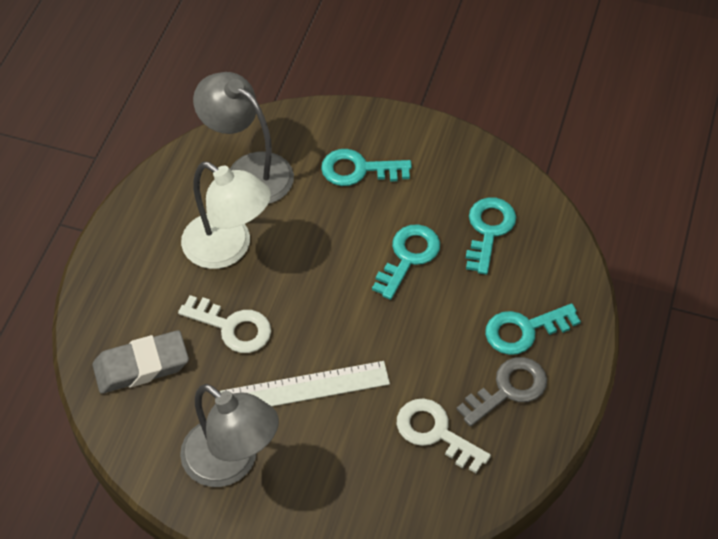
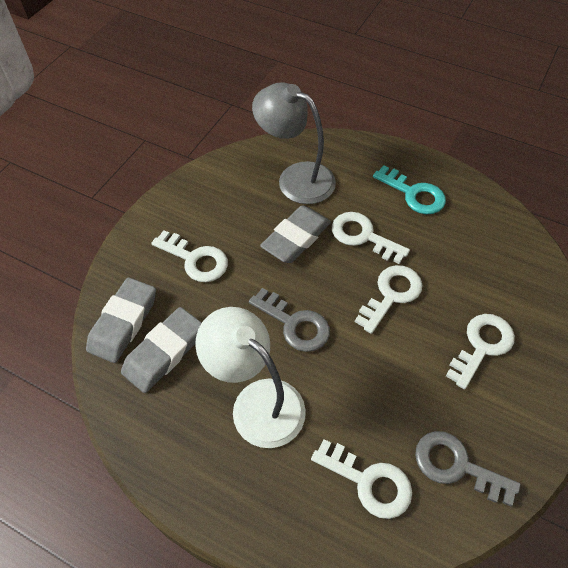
grey eraser: 1 -> 3
grey key: 1 -> 2
grey lamp: 2 -> 1
turquoise key: 4 -> 1
white key: 2 -> 5
white ruler: 1 -> 0

